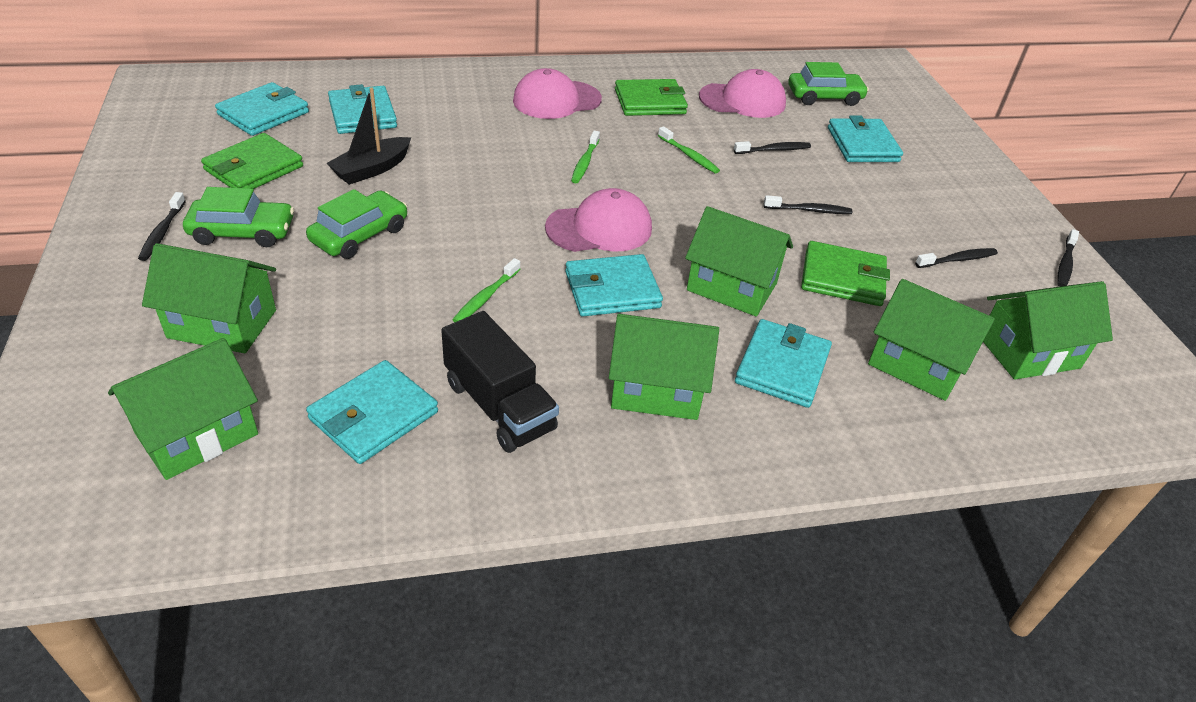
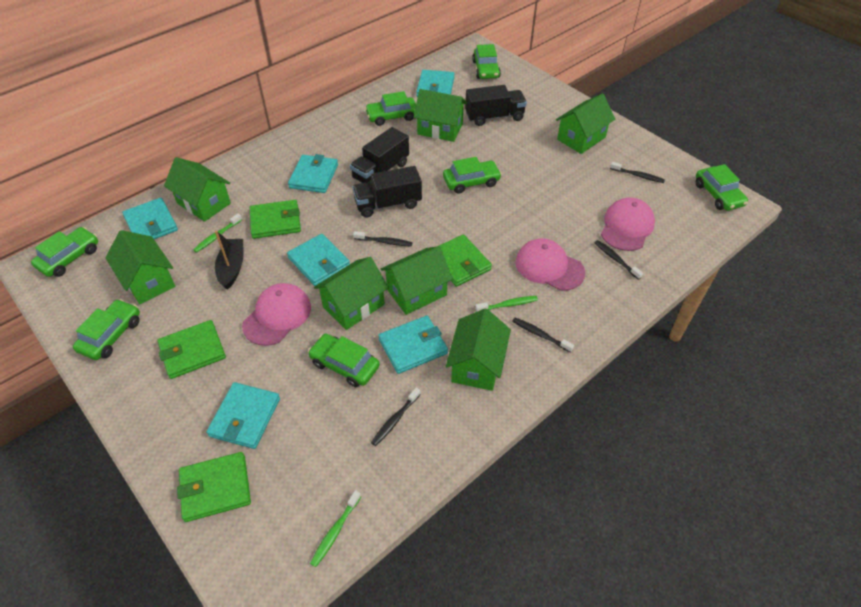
black truck: 1 -> 3
green car: 3 -> 7
green house: 6 -> 7
green wallet: 3 -> 4

